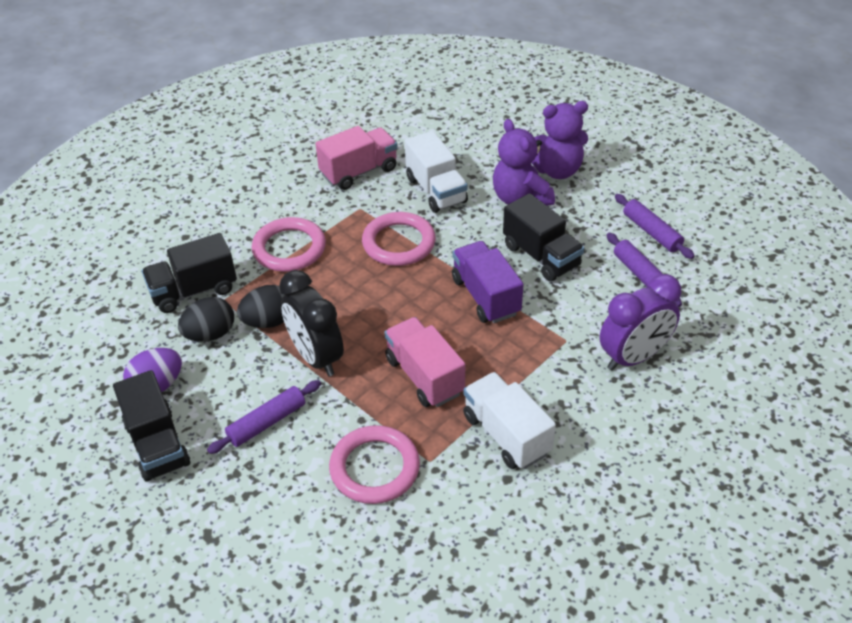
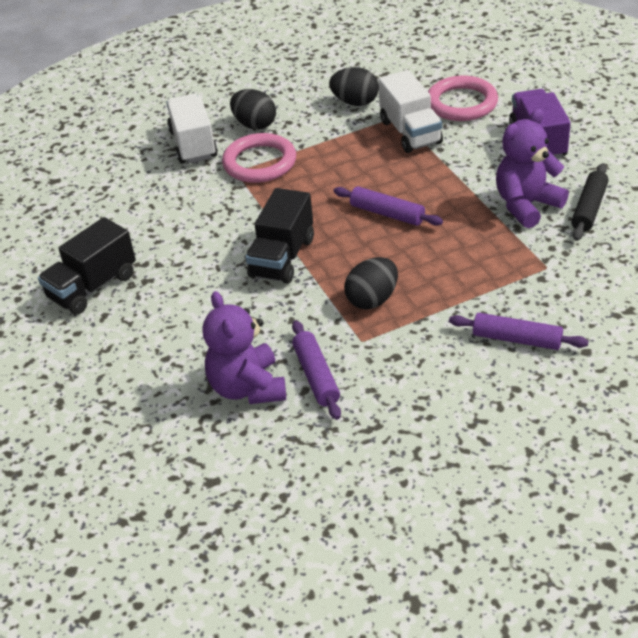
black clock: 1 -> 0
black egg: 2 -> 3
black rolling pin: 0 -> 1
black truck: 3 -> 2
pink ring: 3 -> 2
pink truck: 2 -> 0
purple clock: 1 -> 0
purple egg: 1 -> 0

